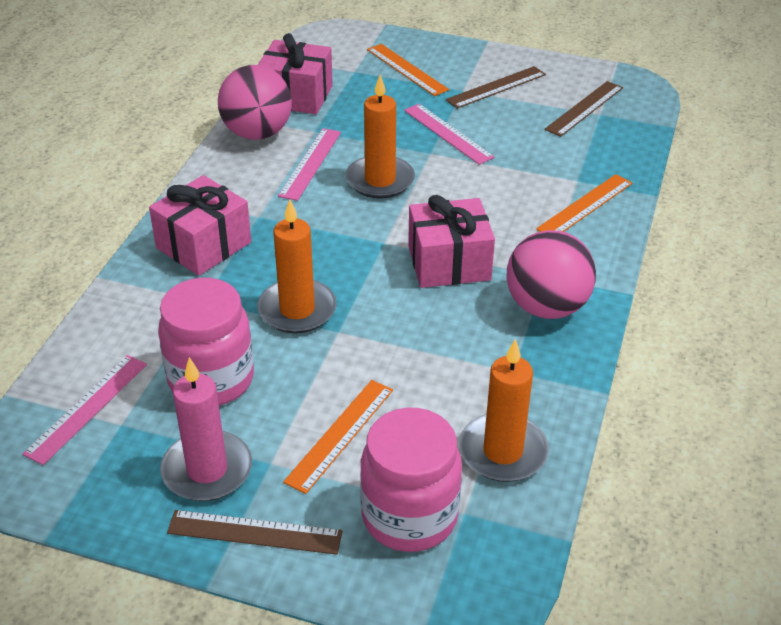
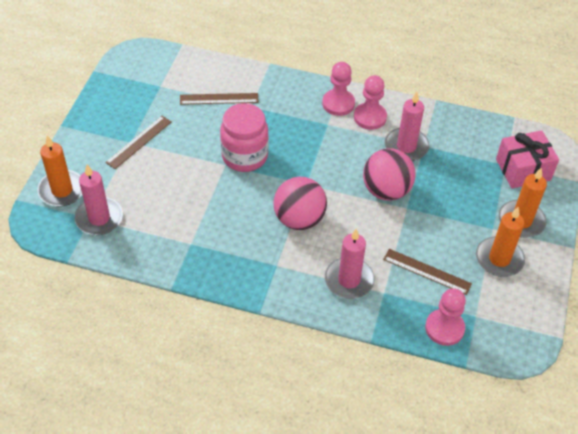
orange ruler: 3 -> 0
pink candle: 1 -> 3
pink gift: 3 -> 1
pink jar: 2 -> 1
pink pawn: 0 -> 3
pink ruler: 3 -> 0

